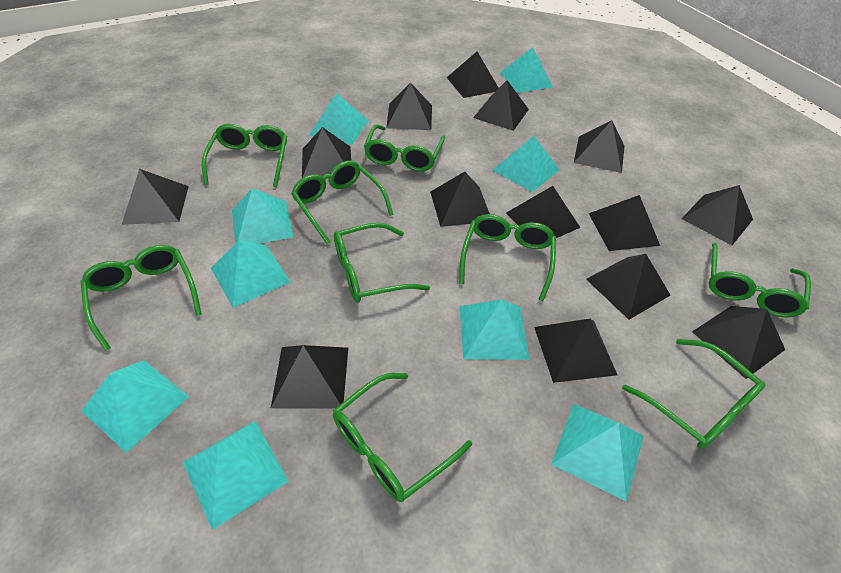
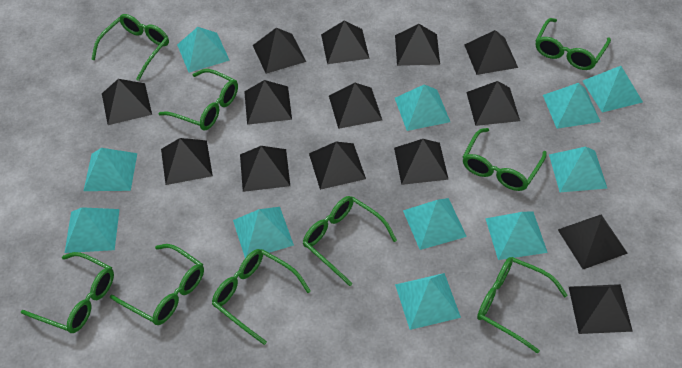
turquoise pyramid: 9 -> 11

